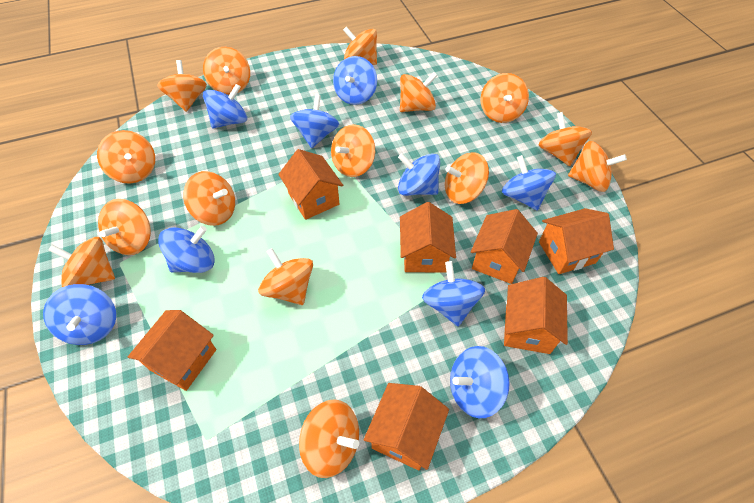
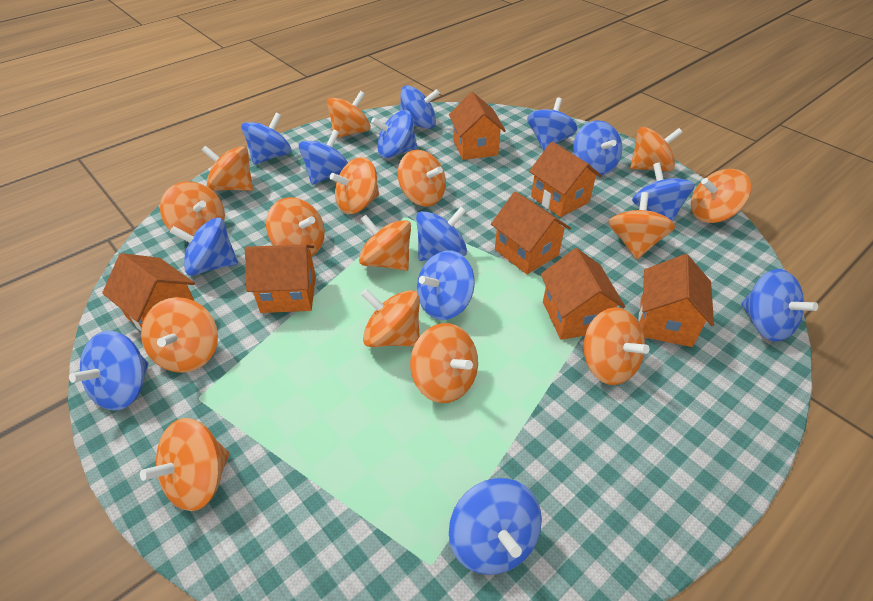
blue spinning top: 9 -> 13

